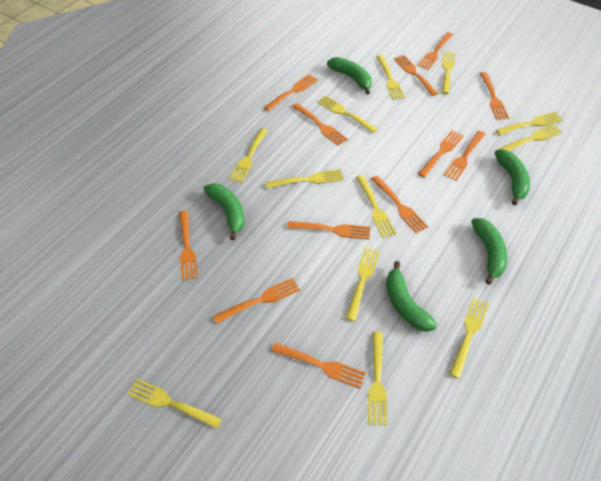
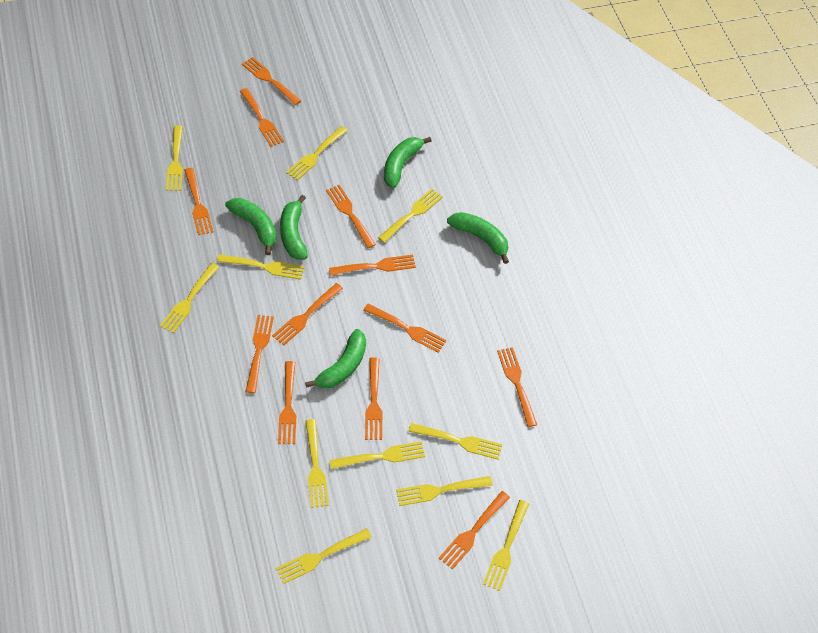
yellow fork: 12 -> 11

